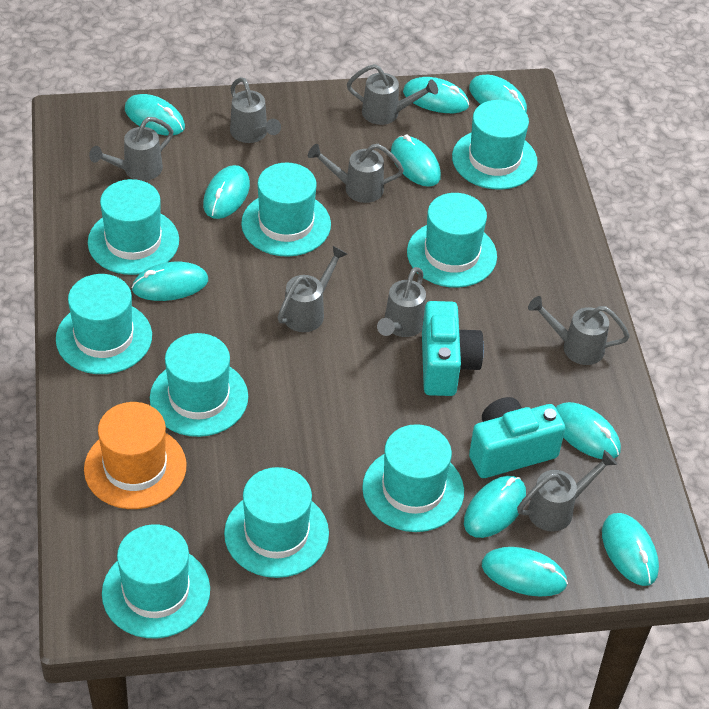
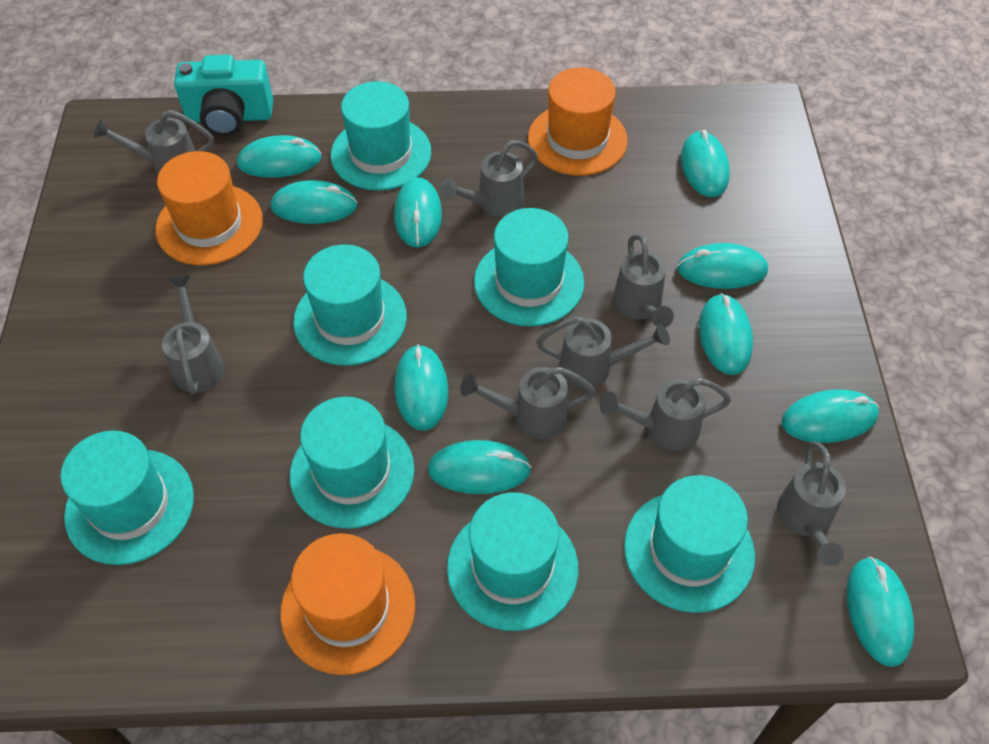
orange hat: 1 -> 3
turquoise camera: 2 -> 1
turquoise hat: 9 -> 7

